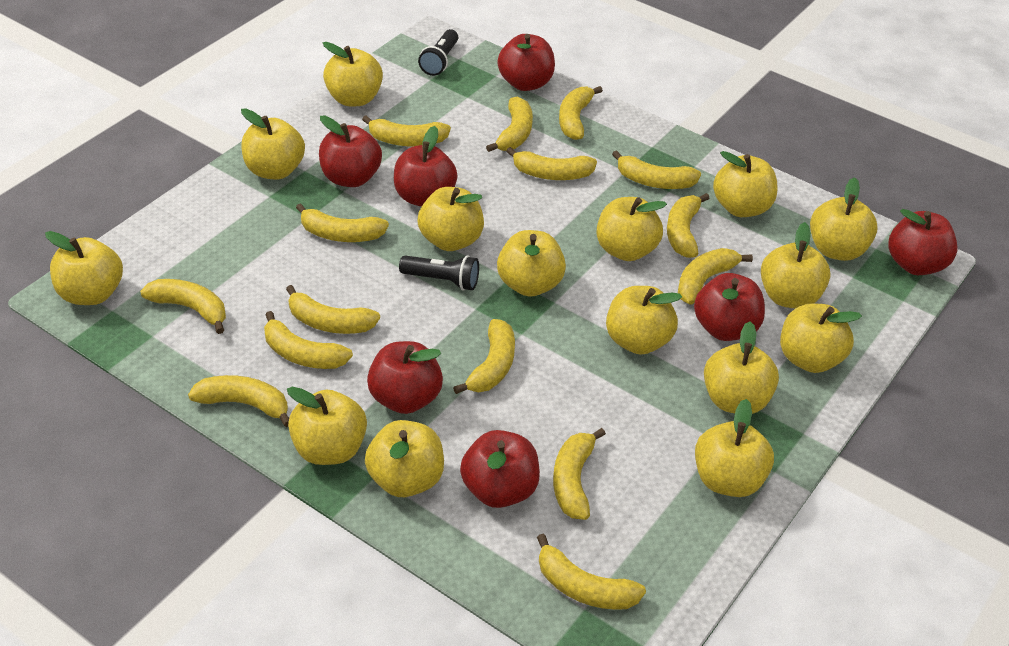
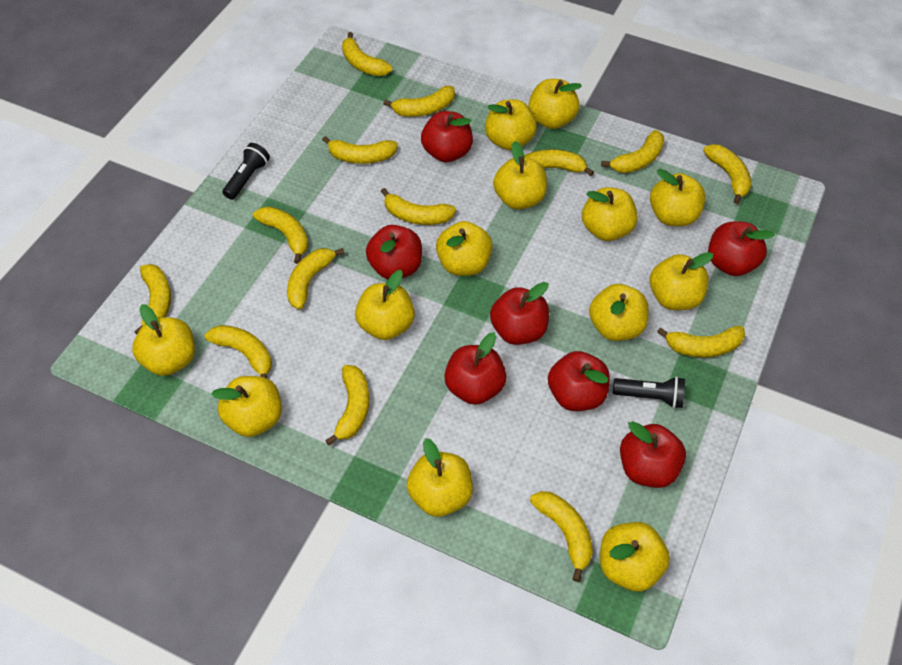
yellow apple: 15 -> 13
yellow banana: 15 -> 14

